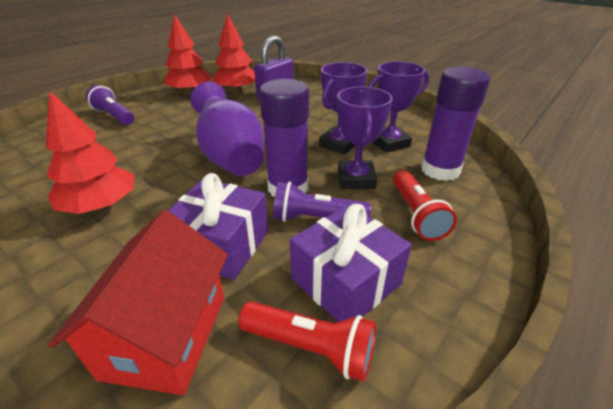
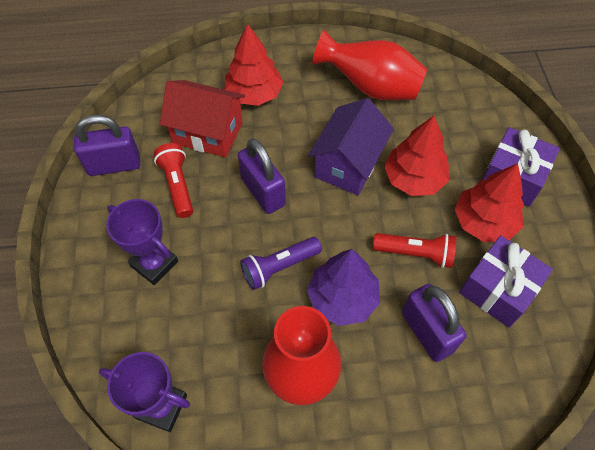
purple flashlight: 2 -> 1
purple glue stick: 2 -> 0
purple house: 0 -> 1
purple padlock: 1 -> 3
purple tree: 0 -> 1
purple trophy: 3 -> 2
purple vase: 1 -> 0
red vase: 0 -> 2

